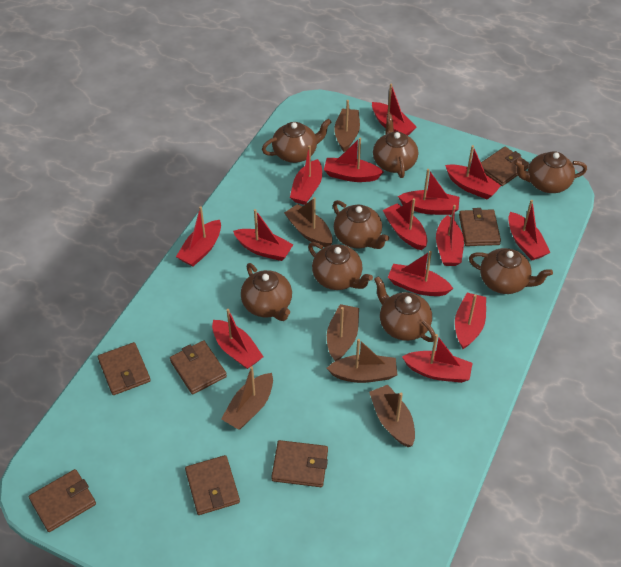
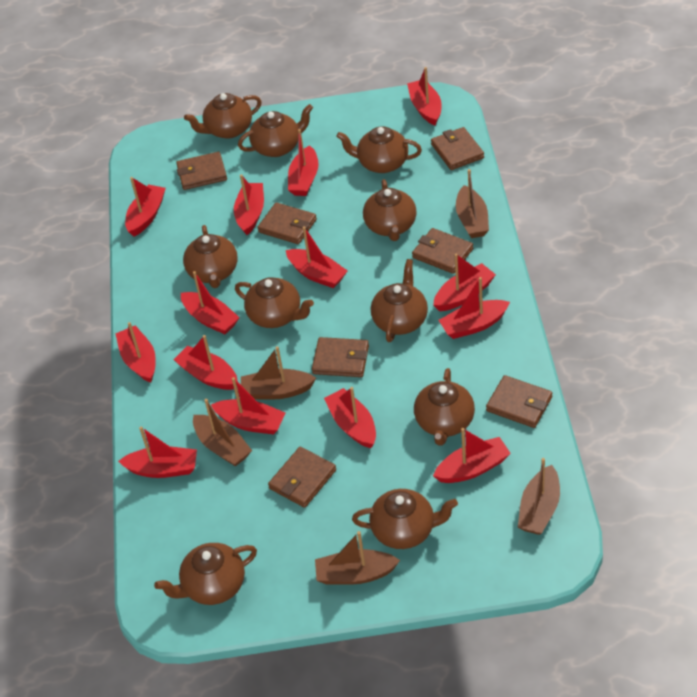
brown boat: 6 -> 5
brown teapot: 8 -> 10

